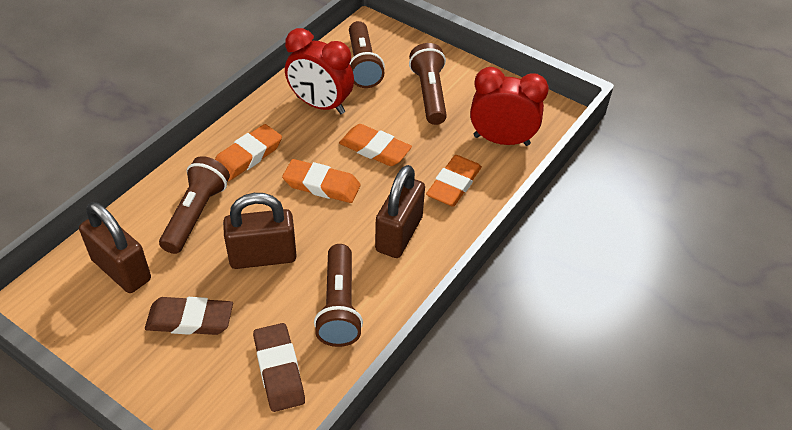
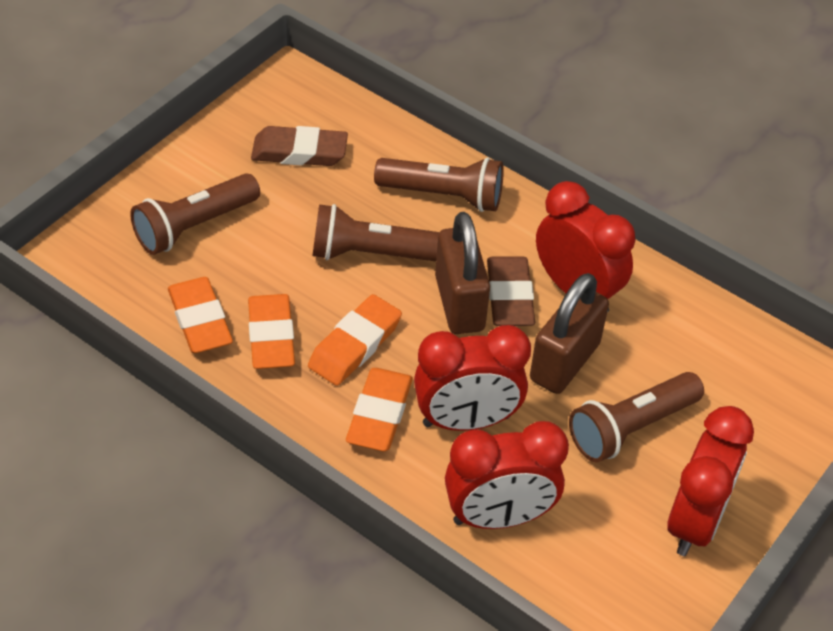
brown padlock: 3 -> 2
red clock: 2 -> 4

